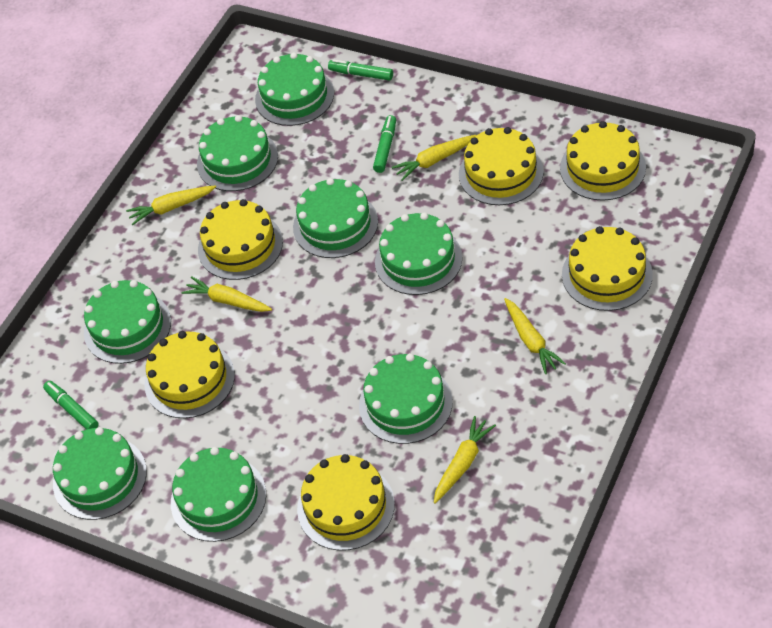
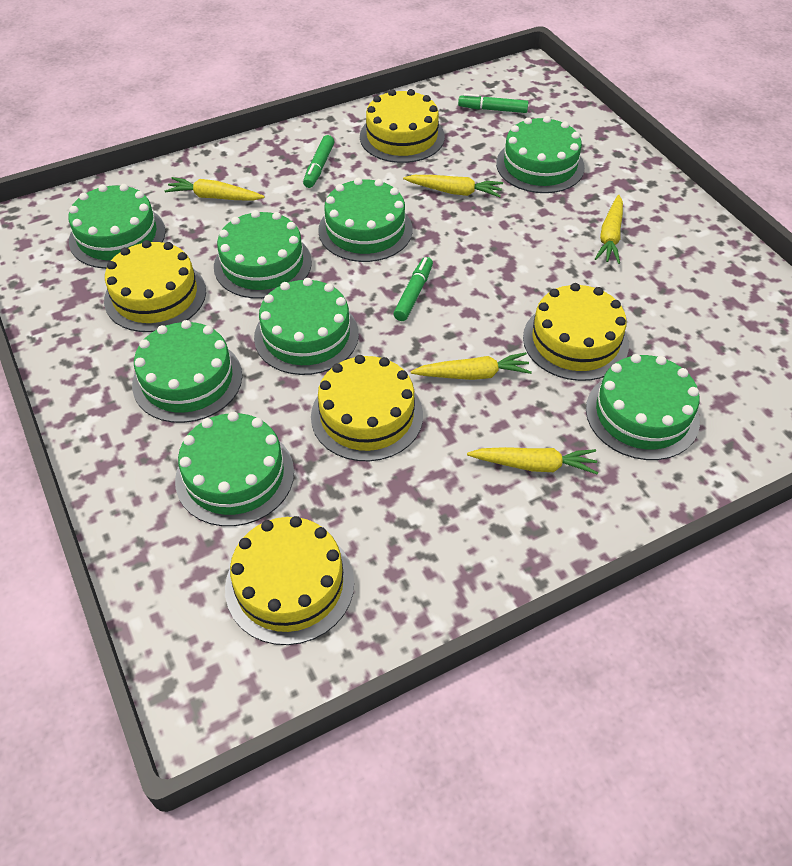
yellow cake: 6 -> 5

